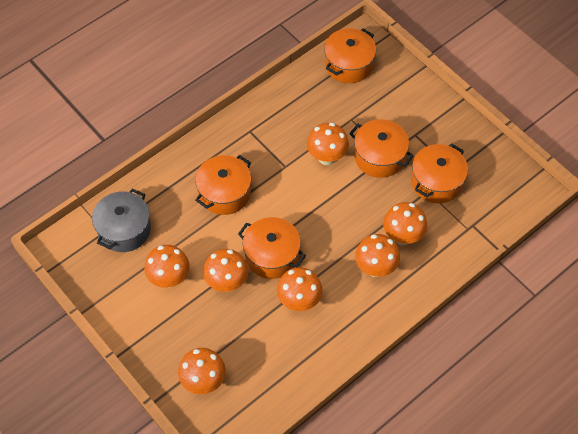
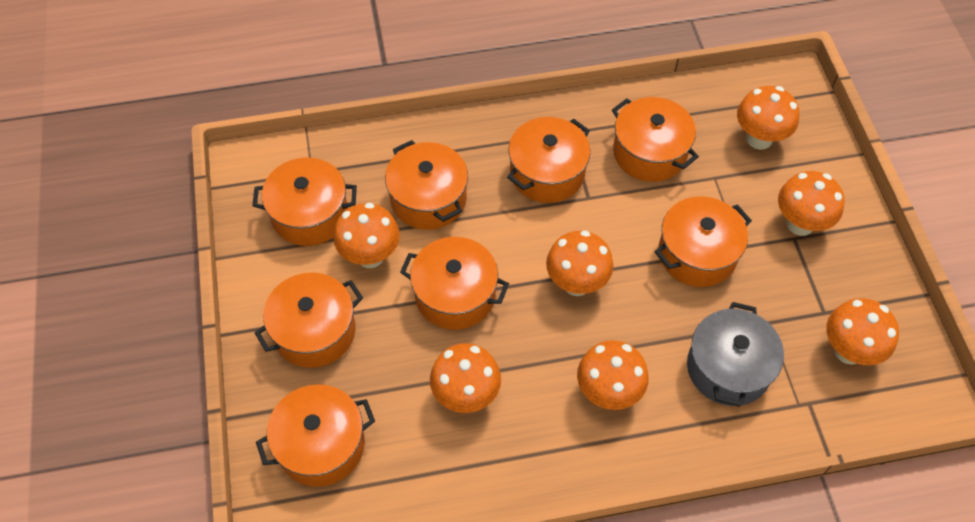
orange pot: 5 -> 8

